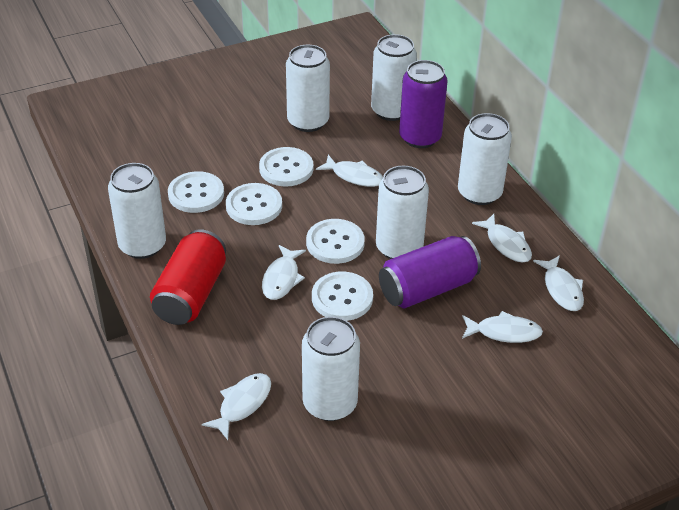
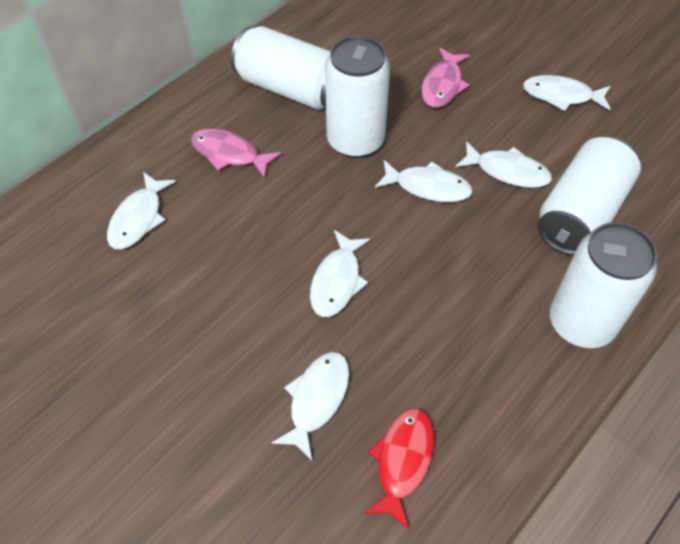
pink fish: 0 -> 2
purple can: 2 -> 0
red can: 1 -> 0
red fish: 0 -> 1
white button: 5 -> 0
white can: 6 -> 4

